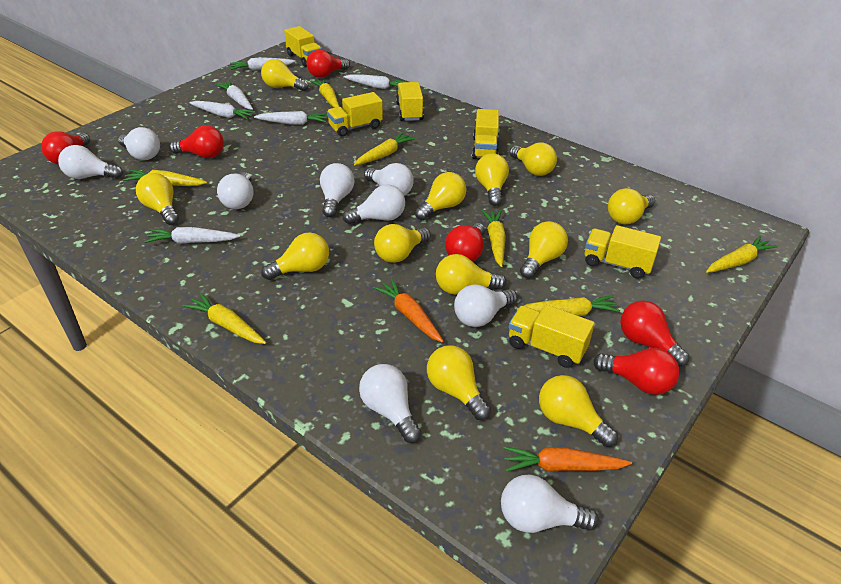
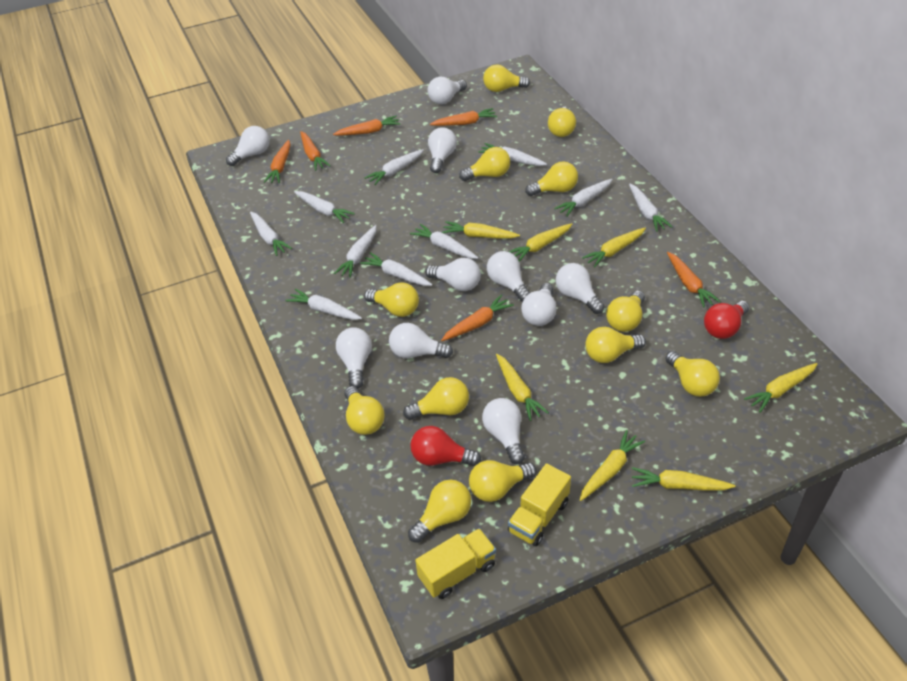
orange carrot: 2 -> 6
red light bulb: 6 -> 2
white carrot: 6 -> 10
white light bulb: 9 -> 10
yellow truck: 6 -> 2

